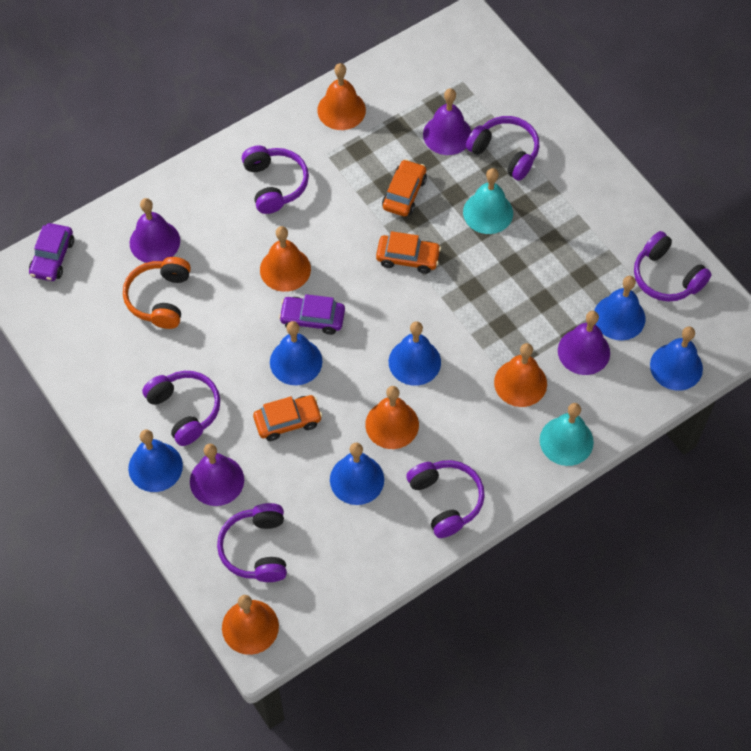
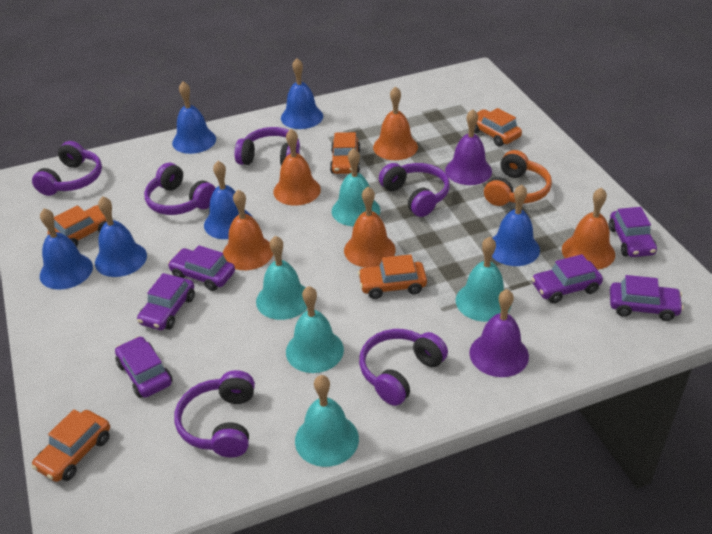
orange car: 3 -> 5
purple bell: 4 -> 2
purple car: 2 -> 6
turquoise bell: 2 -> 5

